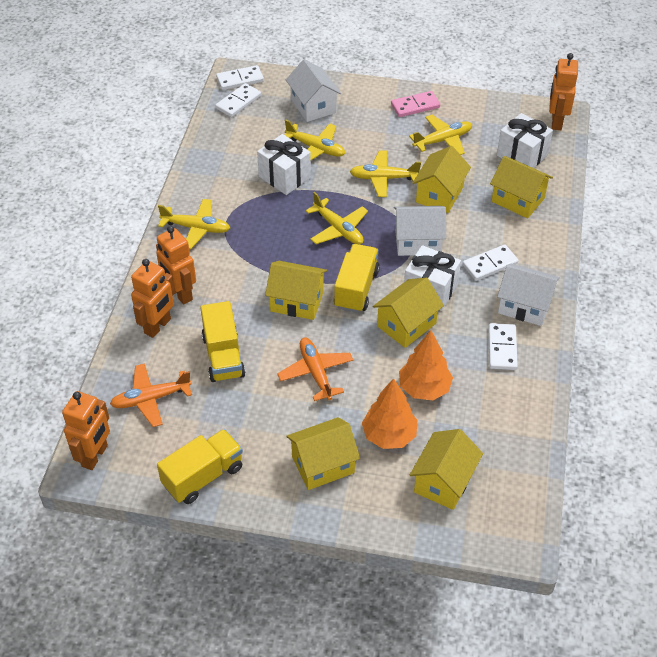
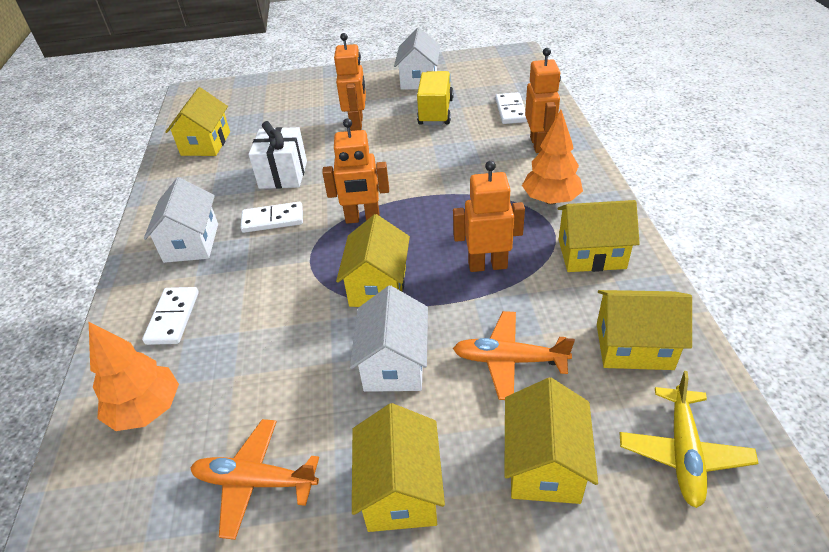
pink domino: 1 -> 0
white domino: 4 -> 3
white gift: 3 -> 1
yellow plane: 5 -> 1
yellow truck: 3 -> 1

